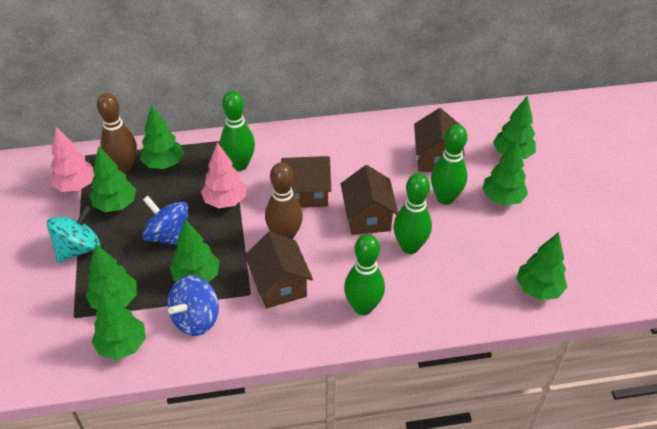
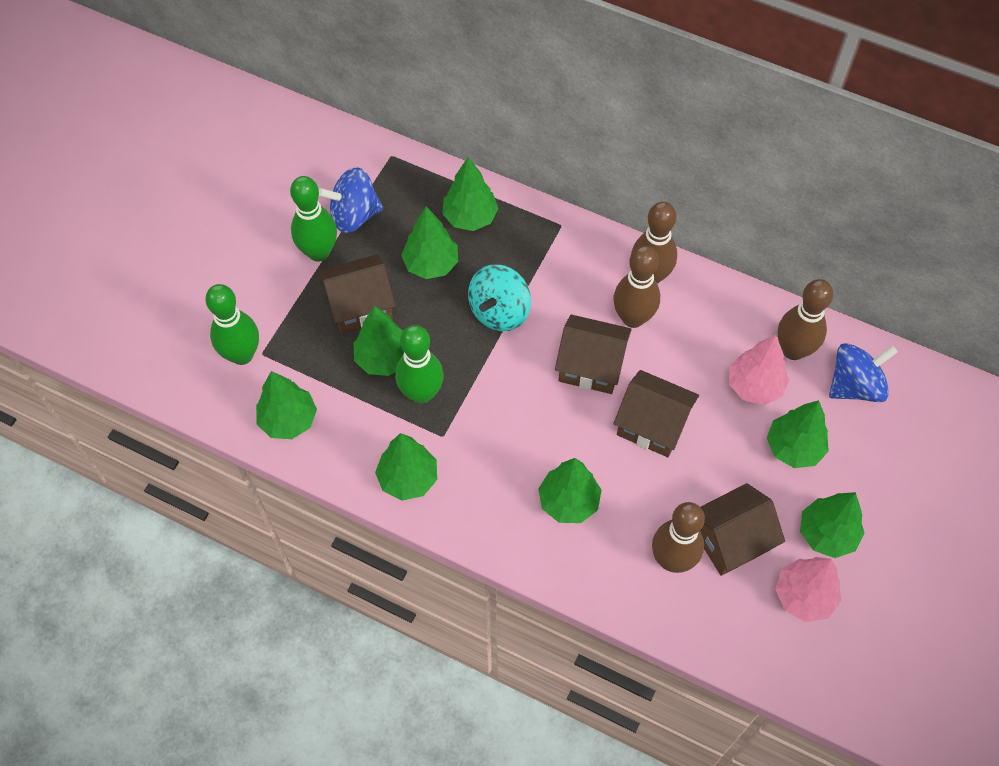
brown bowling pin: 2 -> 4
green bowling pin: 4 -> 3

